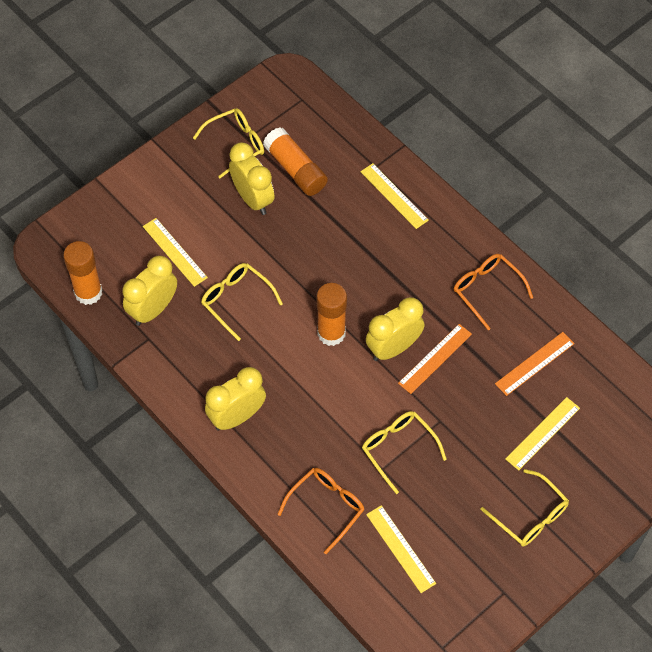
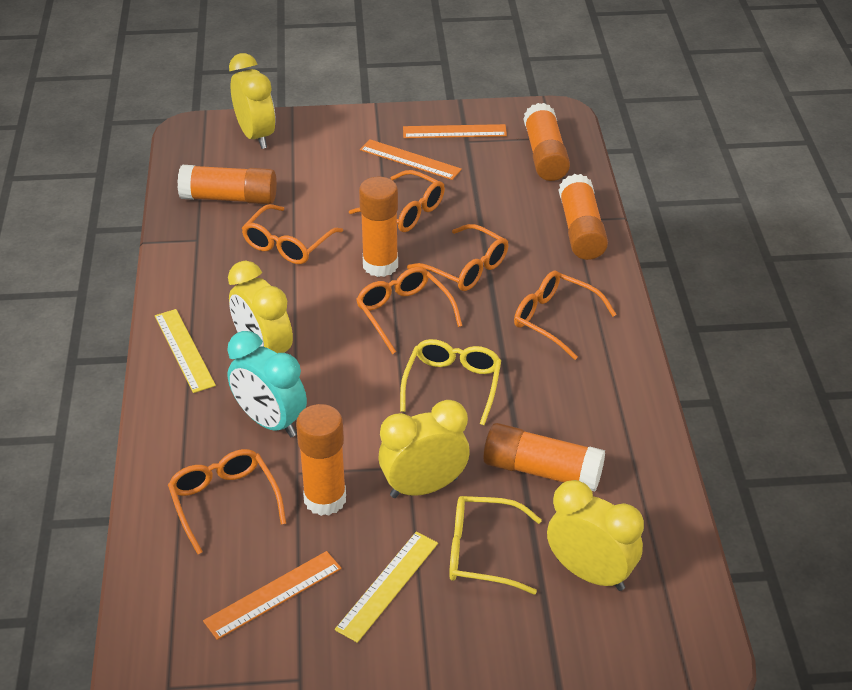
orange glasses: 2 -> 6
orange glue stick: 3 -> 6
orange ruler: 2 -> 3
turquoise clock: 0 -> 1
yellow glasses: 4 -> 2
yellow ruler: 4 -> 2

